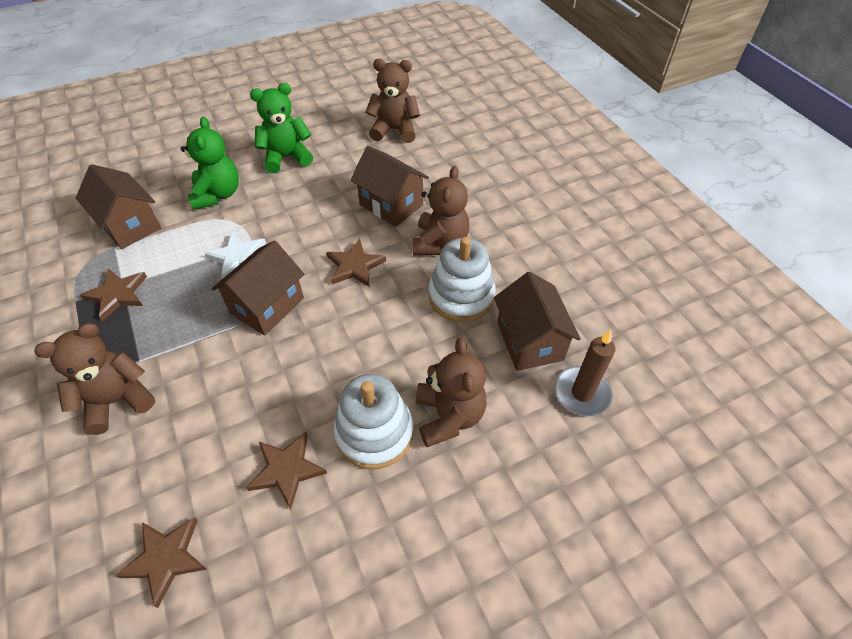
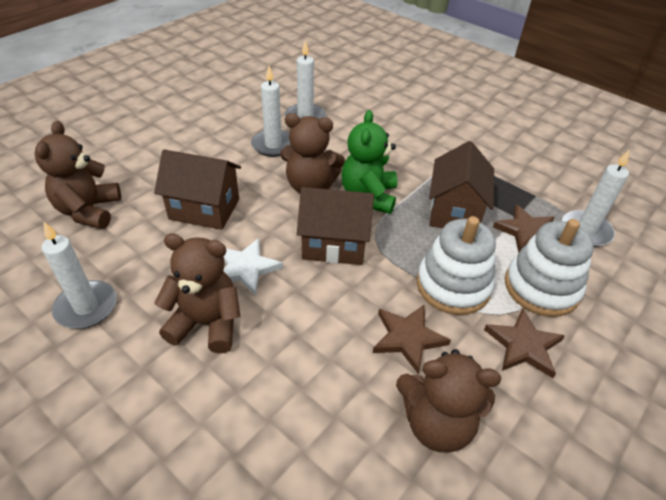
brown candle: 1 -> 0
brown house: 4 -> 3
brown star: 4 -> 3
green teddy bear: 2 -> 1
white candle: 0 -> 4

